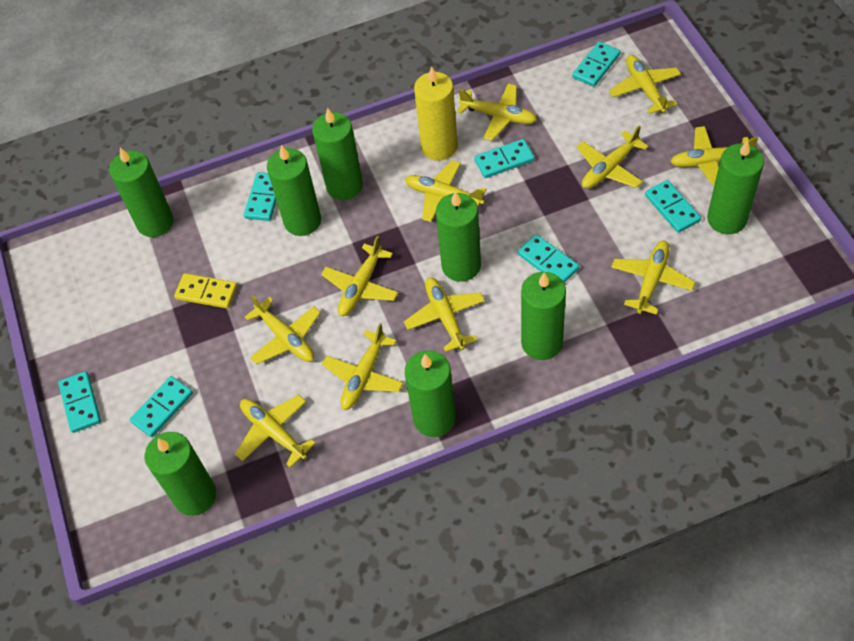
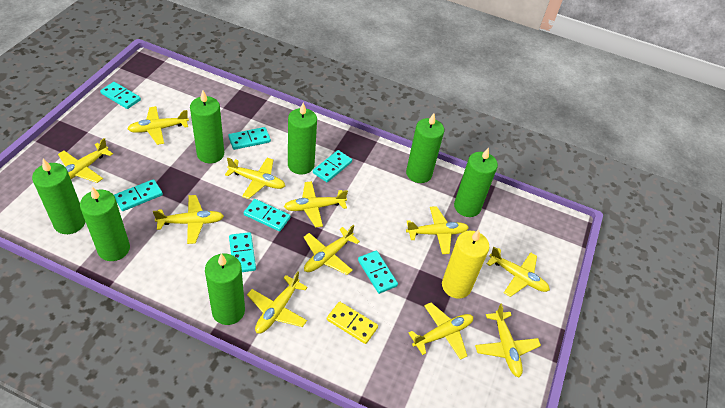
green candle: 8 -> 7

